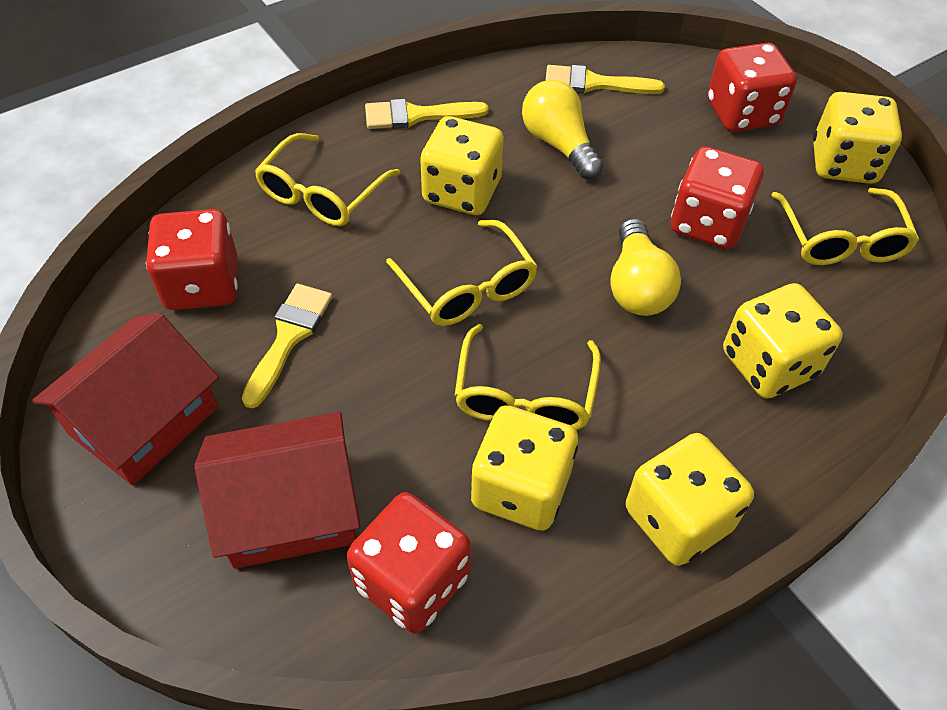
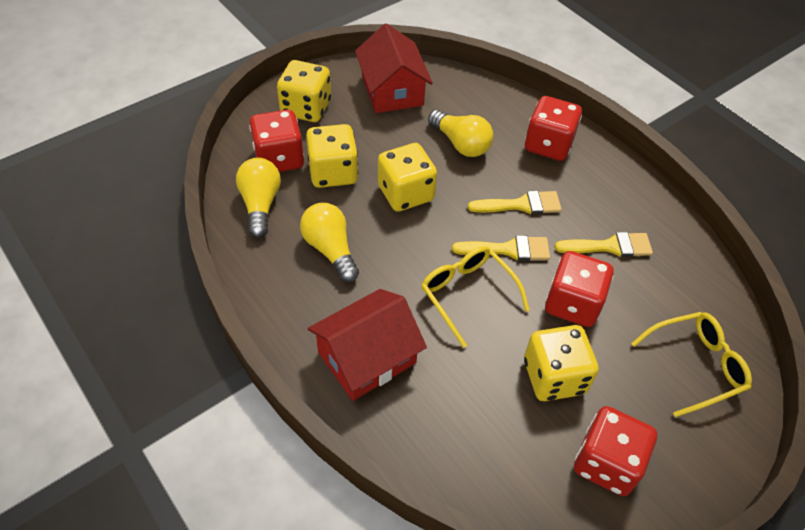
yellow dice: 5 -> 4
yellow glasses: 4 -> 2
yellow light bulb: 2 -> 3

